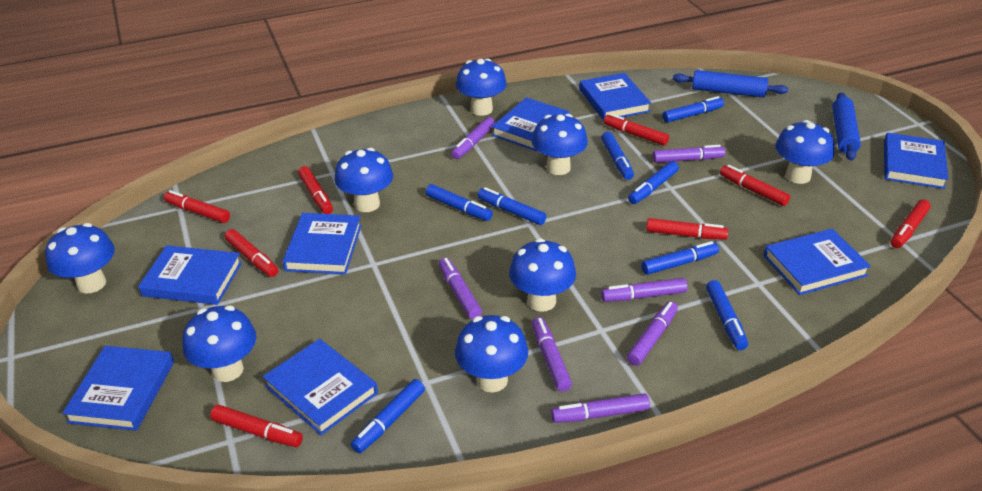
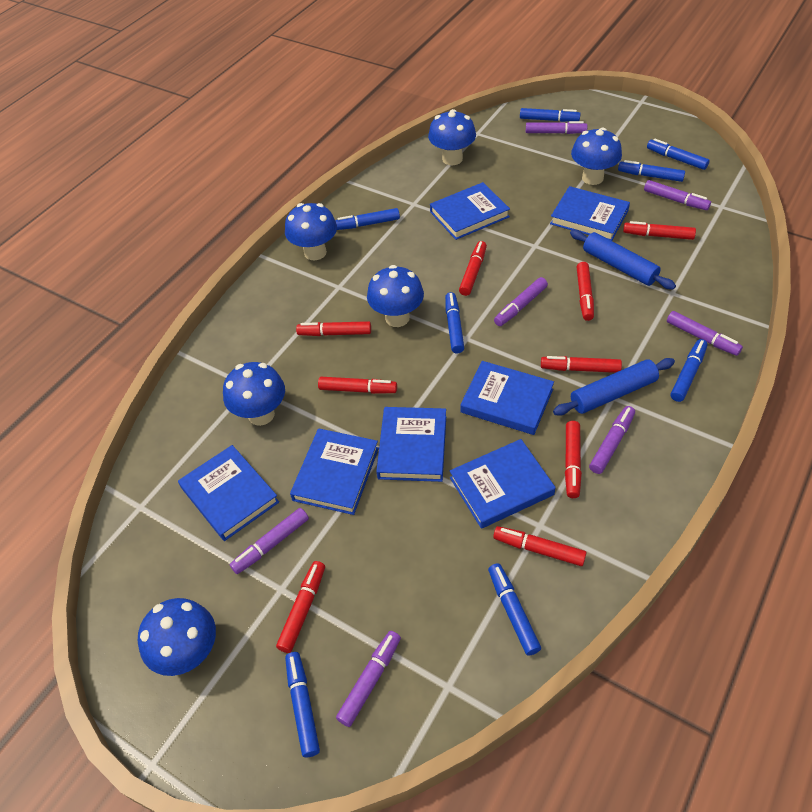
blue book: 8 -> 7
blue mushroom: 8 -> 6
red marker: 8 -> 9

